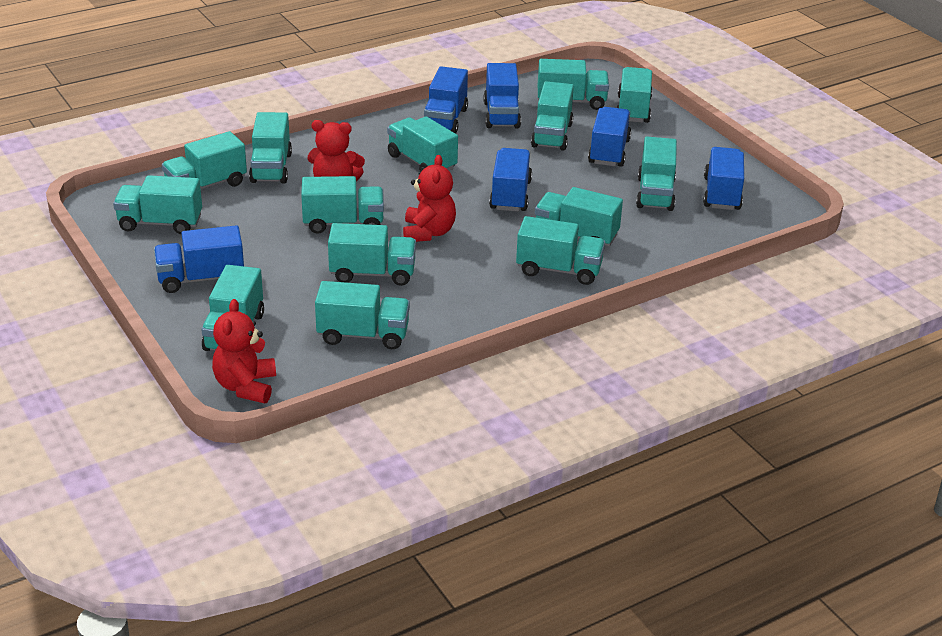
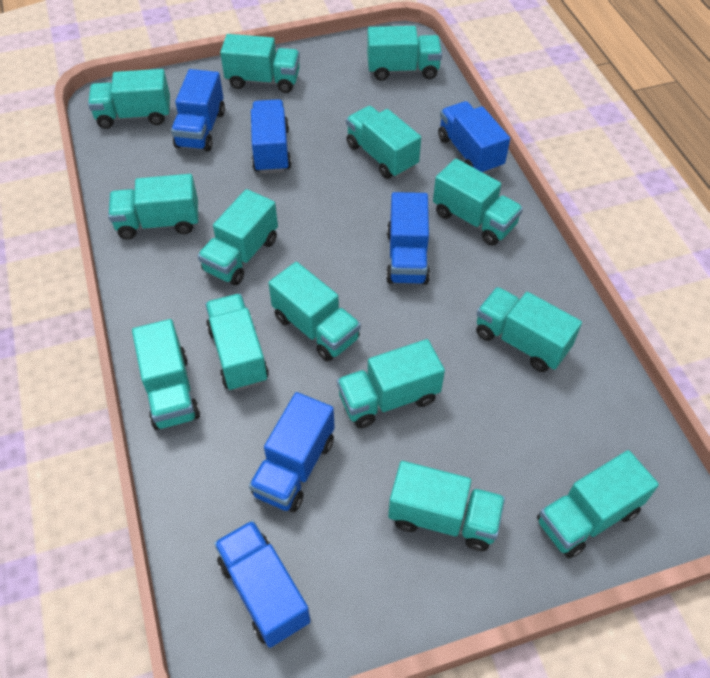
red teddy bear: 3 -> 0

